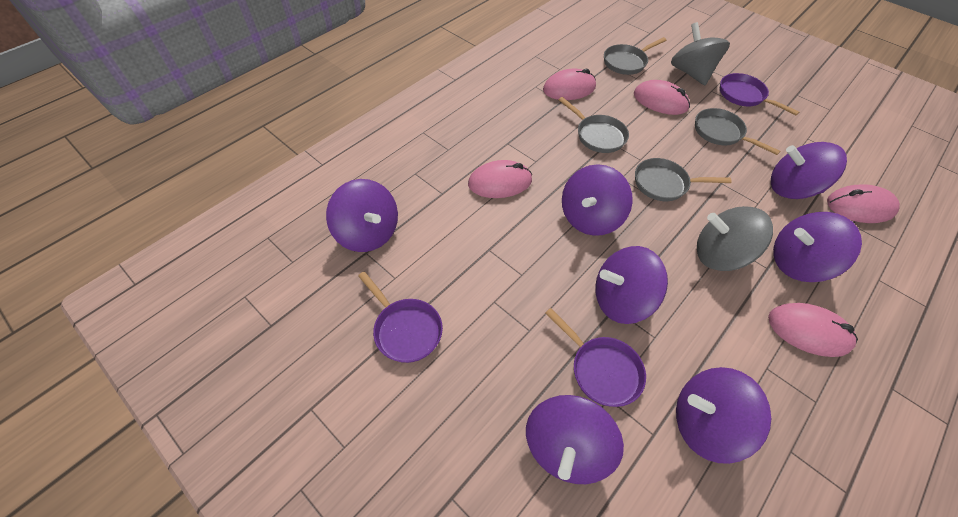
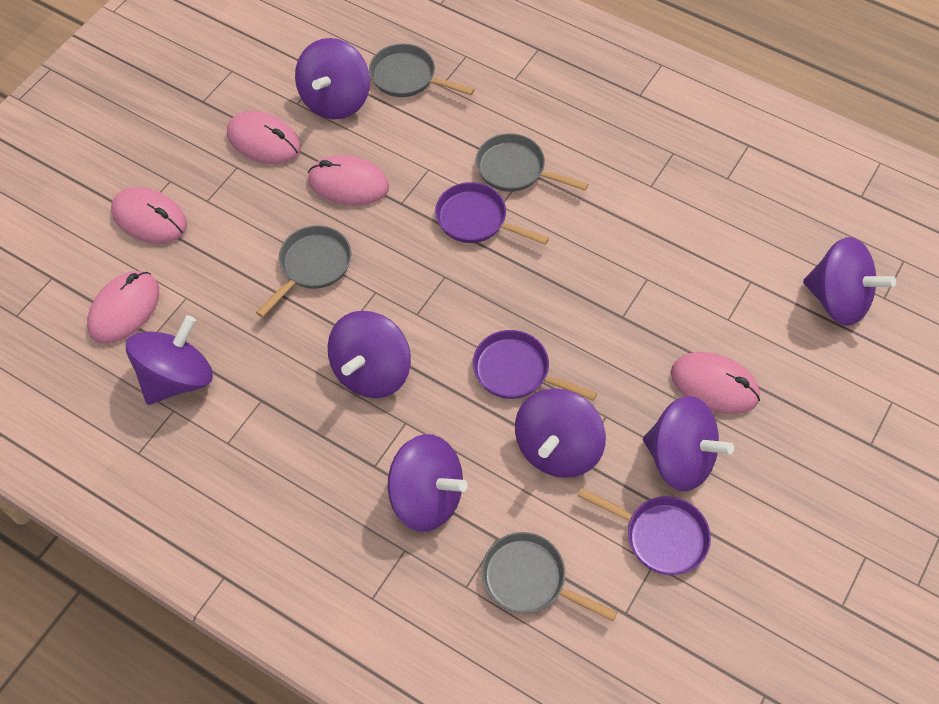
grey spinning top: 2 -> 0

